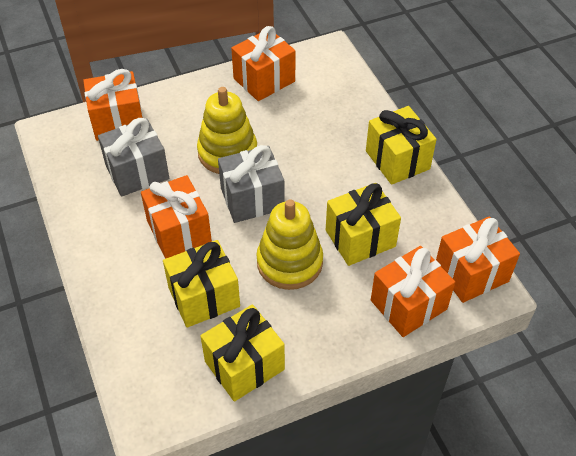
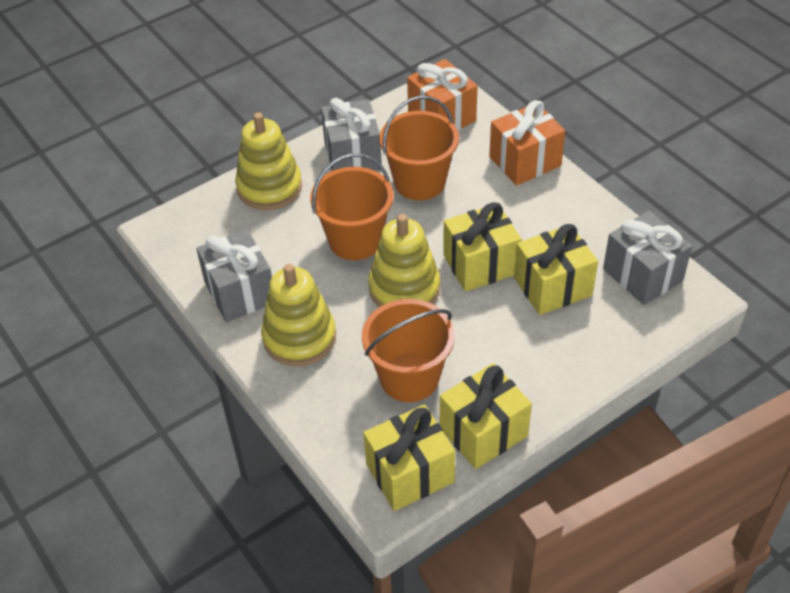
grey gift: 2 -> 3
orange bucket: 0 -> 3
orange gift: 5 -> 2
yellow stacking toy: 2 -> 3

